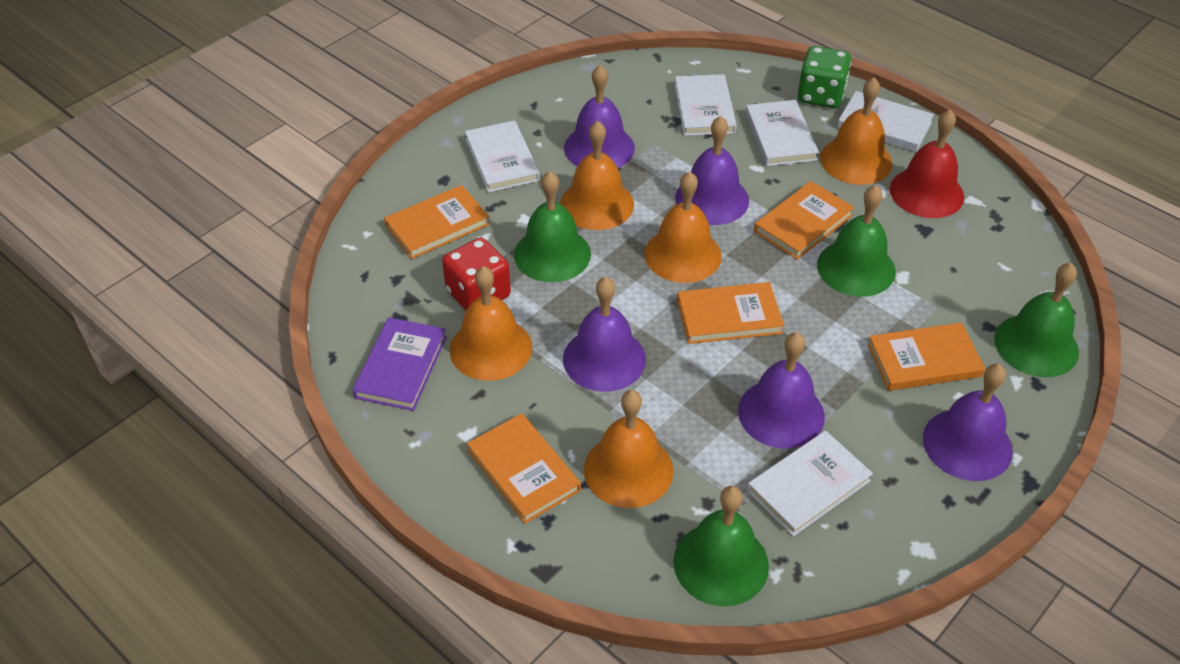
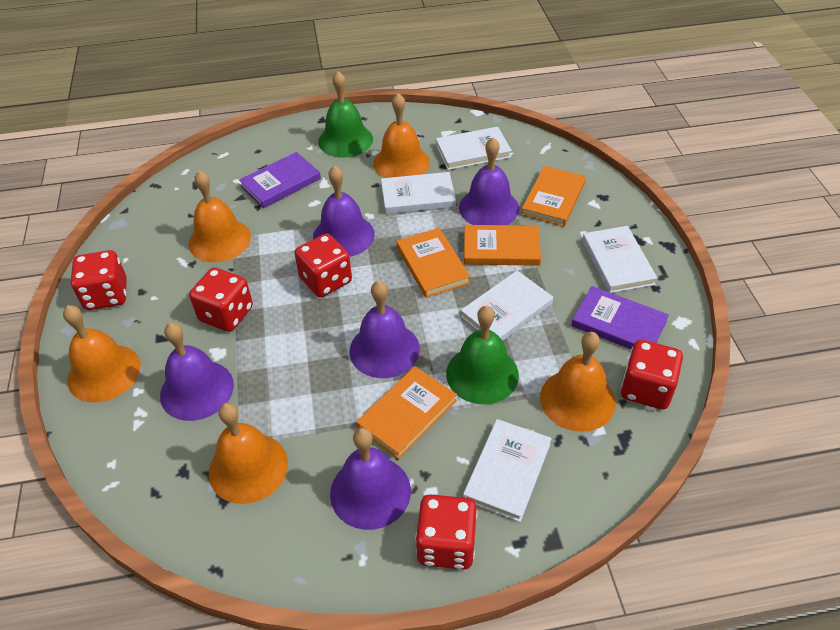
green bell: 4 -> 2
green dice: 1 -> 0
orange book: 5 -> 4
purple book: 1 -> 2
red bell: 1 -> 0
red dice: 1 -> 5

